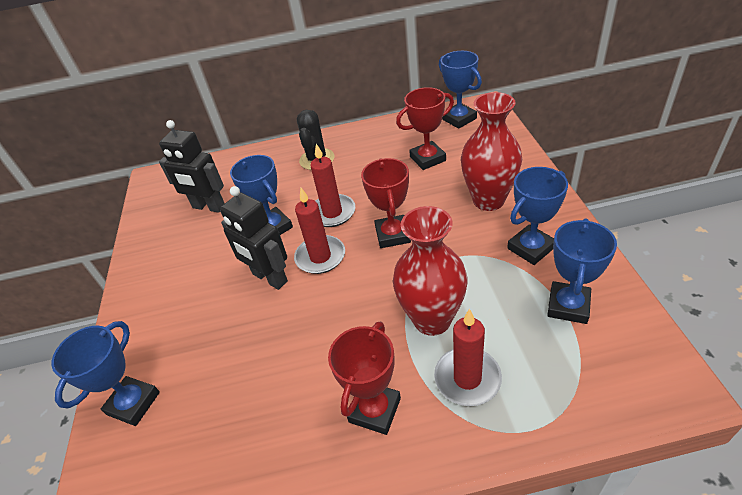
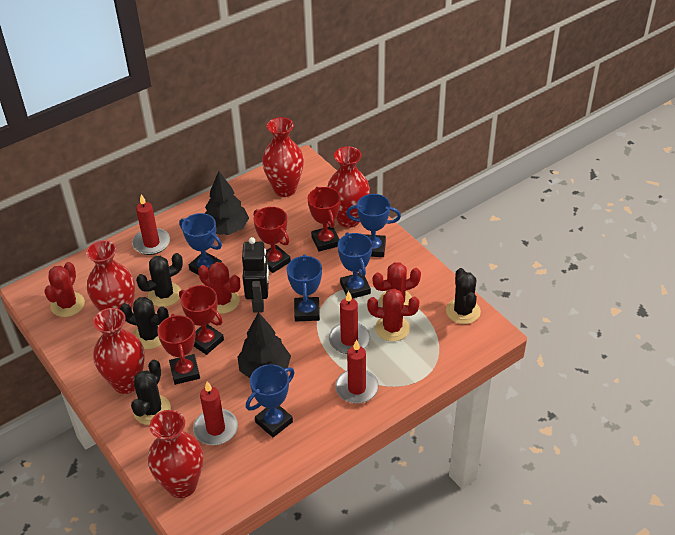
black cactus: 1 -> 4
black robot: 2 -> 1
black tree: 0 -> 2
red cactus: 0 -> 4
red candle: 3 -> 4
red trophy: 3 -> 4
red vase: 2 -> 5

